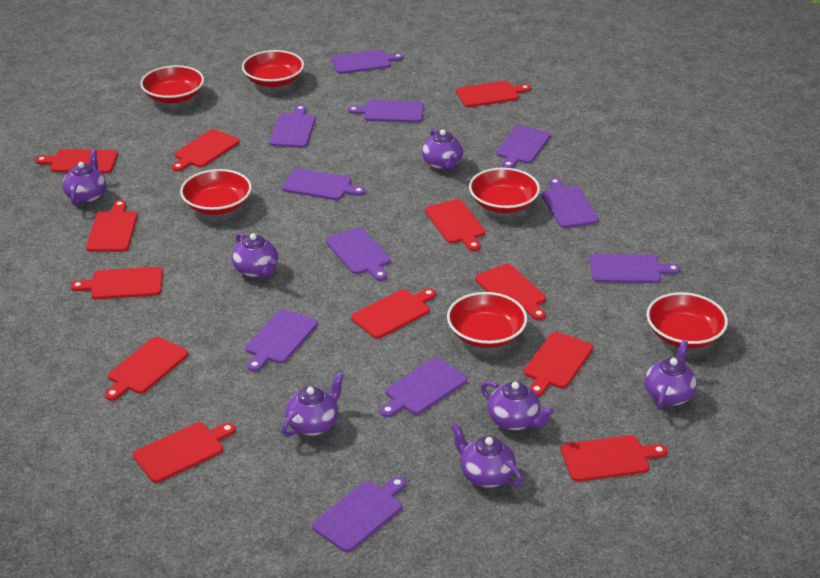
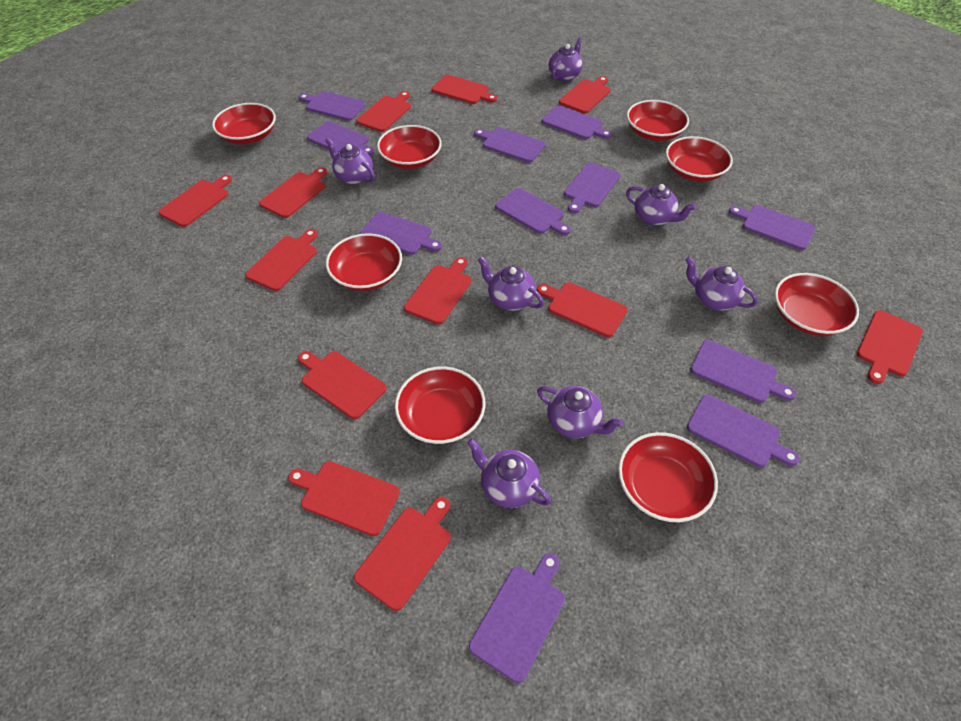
red bowl: 6 -> 8

